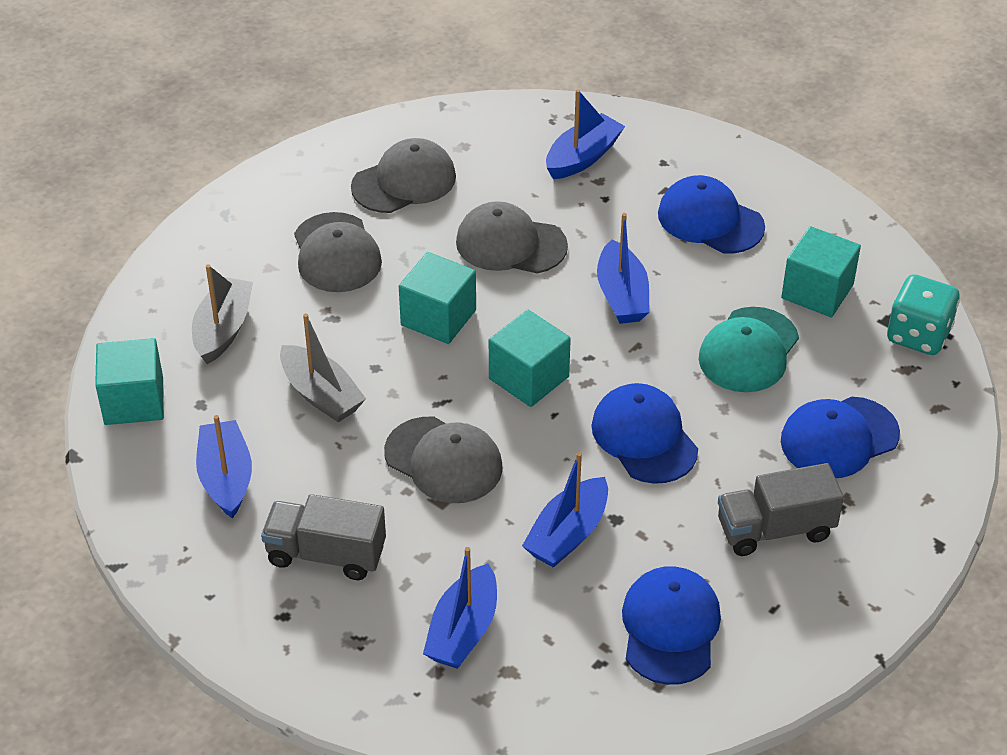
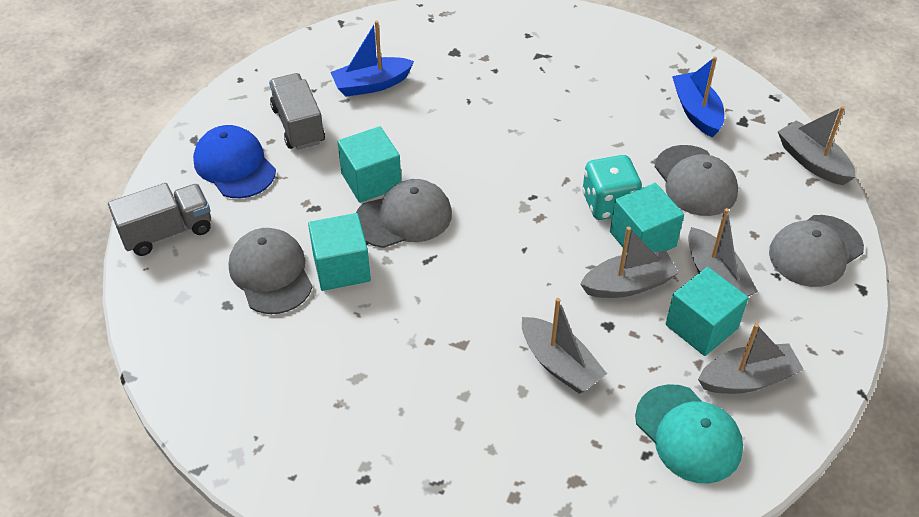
blue boat: 5 -> 2
blue cap: 4 -> 1
grey boat: 2 -> 5

